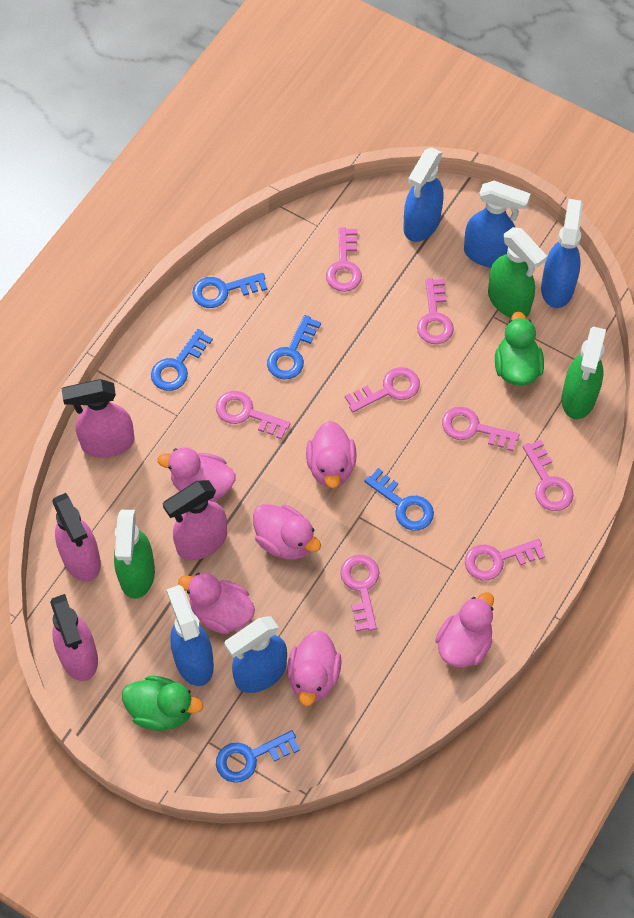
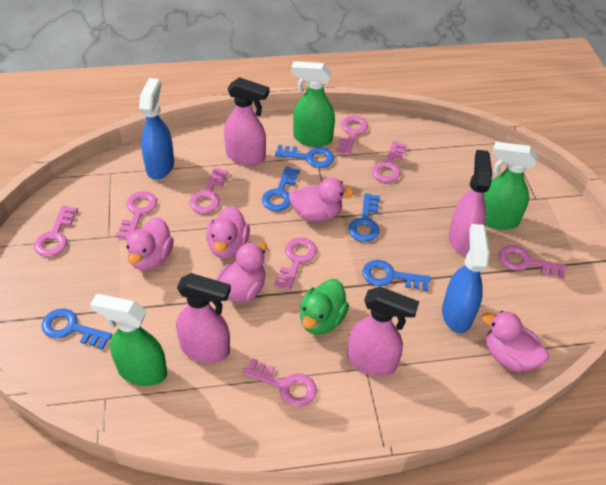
blue spray bottle: 5 -> 2
green duck: 2 -> 1
pink duck: 6 -> 5

